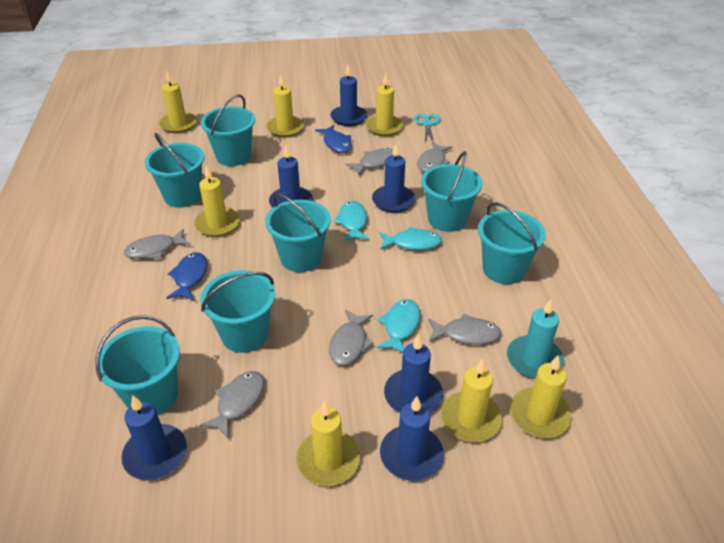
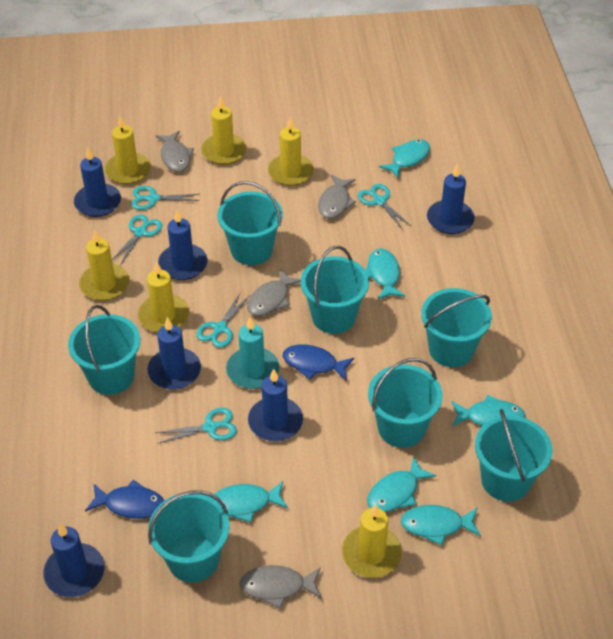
grey fish: 6 -> 4
turquoise fish: 3 -> 6
turquoise scissors: 1 -> 5
yellow candle: 7 -> 6

